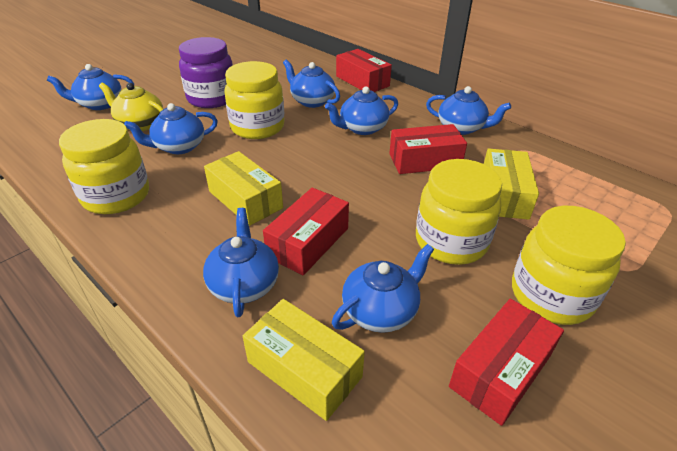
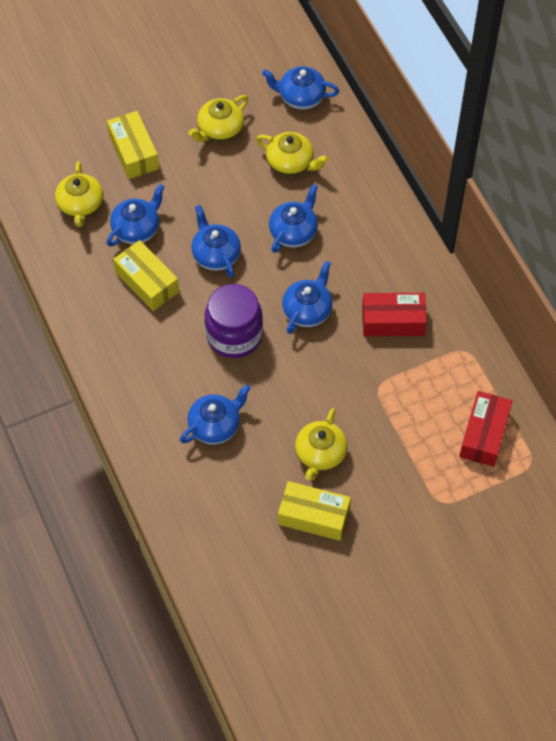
blue teapot: 7 -> 6
red box: 4 -> 2
yellow jar: 4 -> 0
yellow teapot: 1 -> 4

